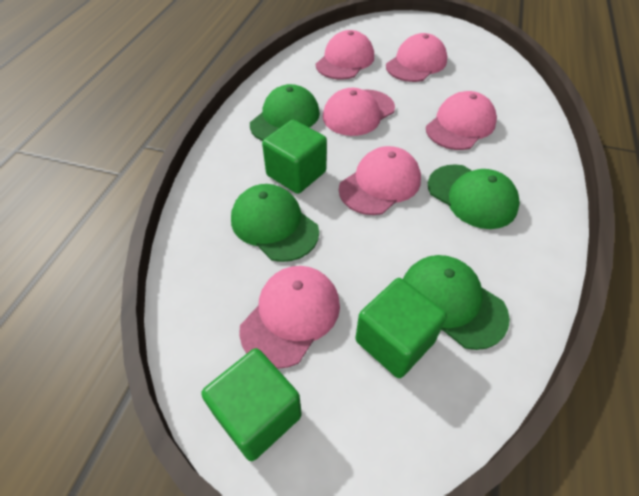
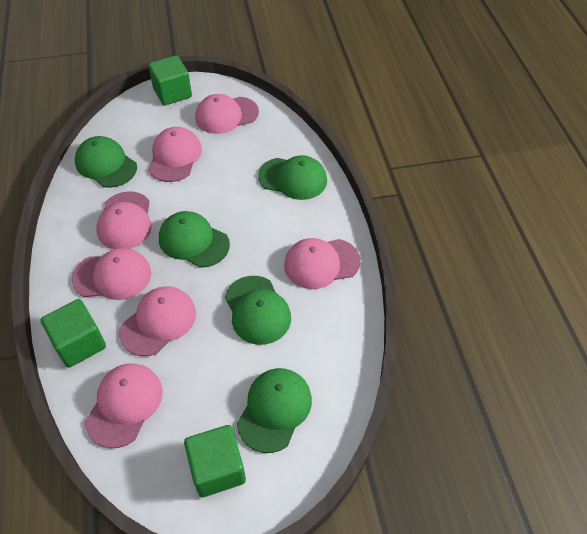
green cap: 4 -> 5
pink cap: 6 -> 7

